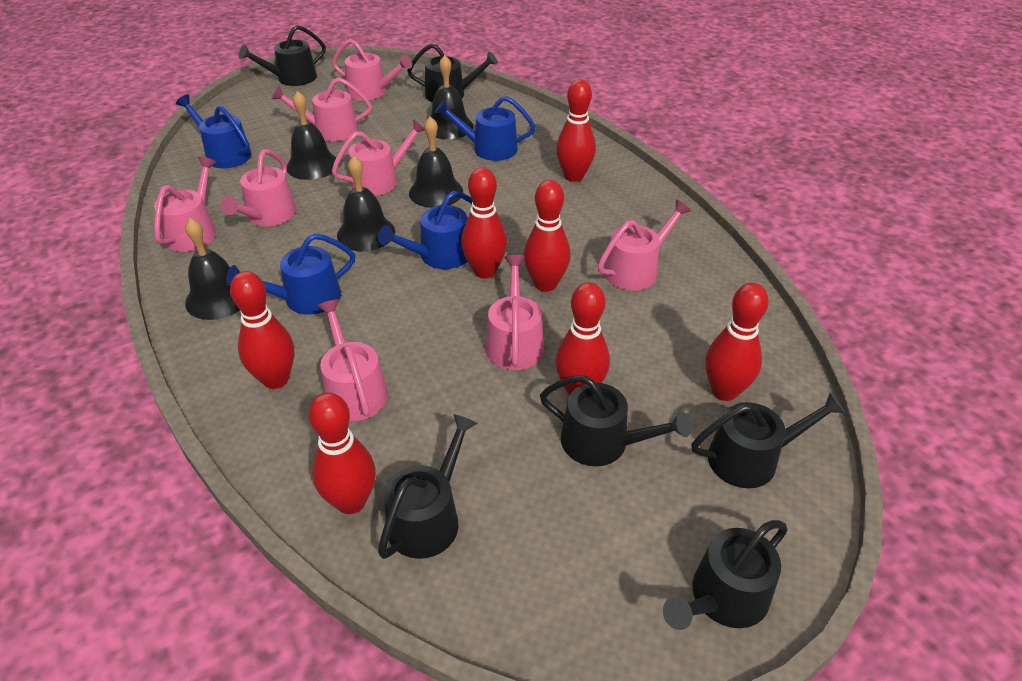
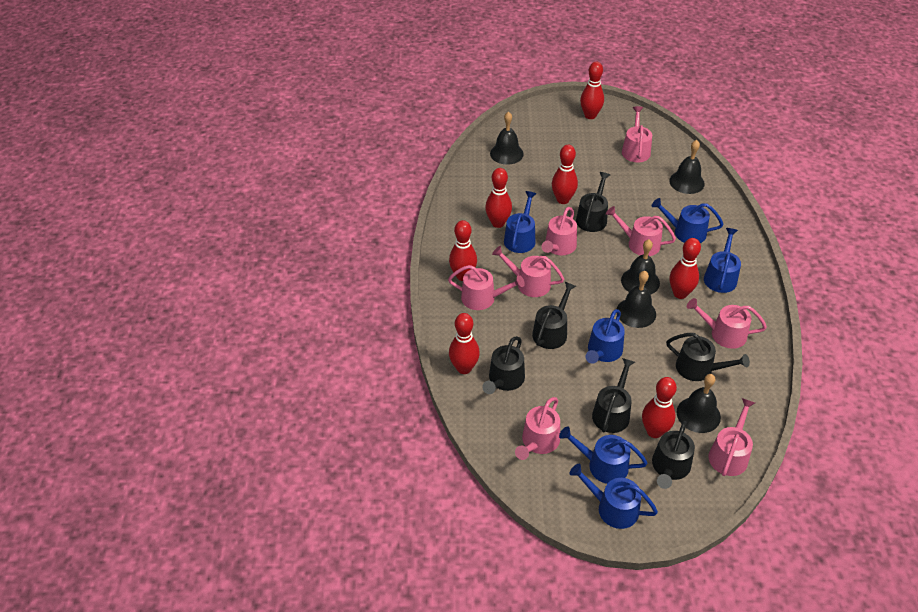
blue watering can: 4 -> 6

